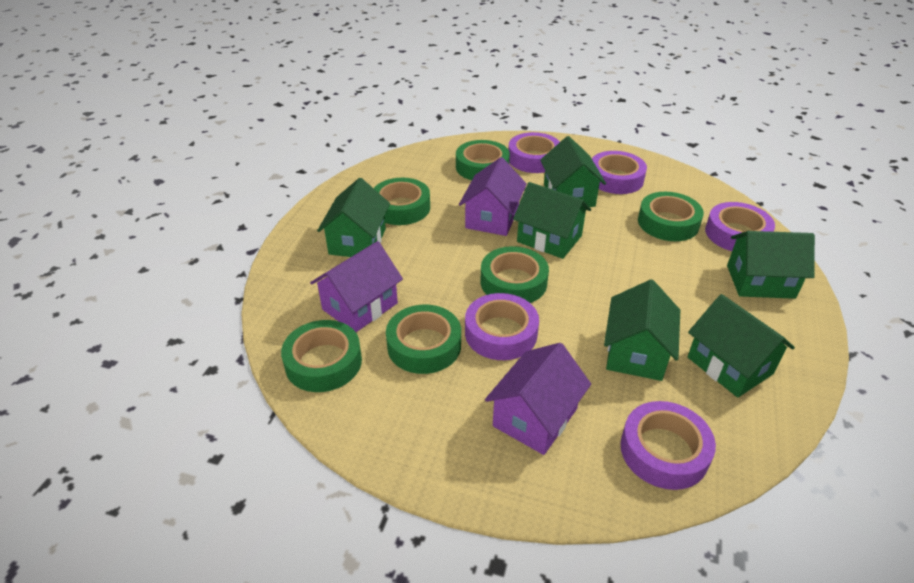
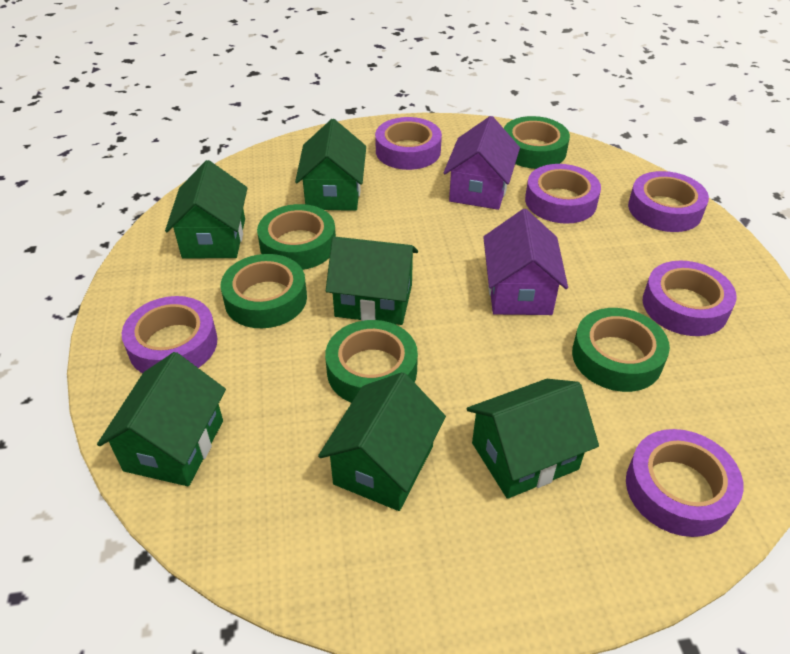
green tape: 6 -> 5
purple house: 3 -> 2
purple tape: 5 -> 6

